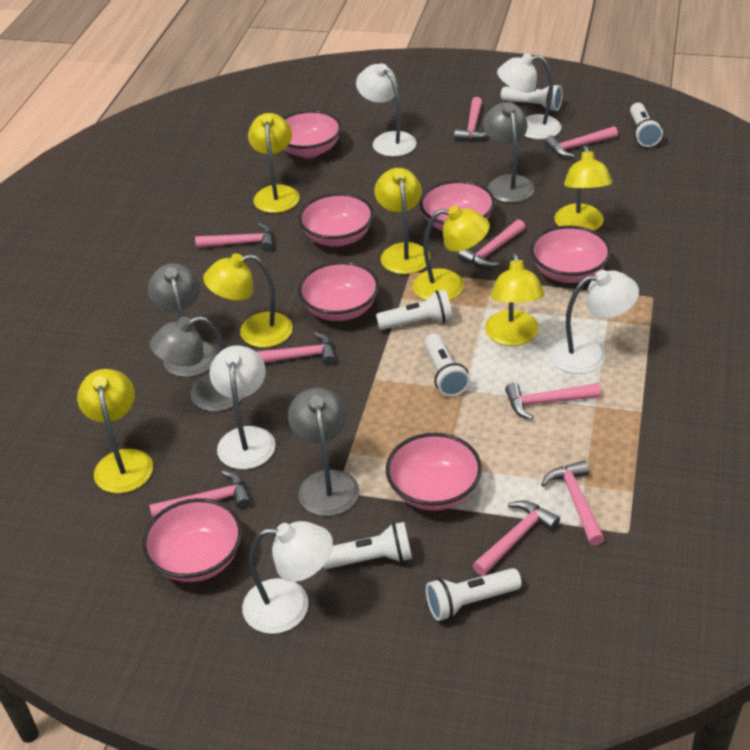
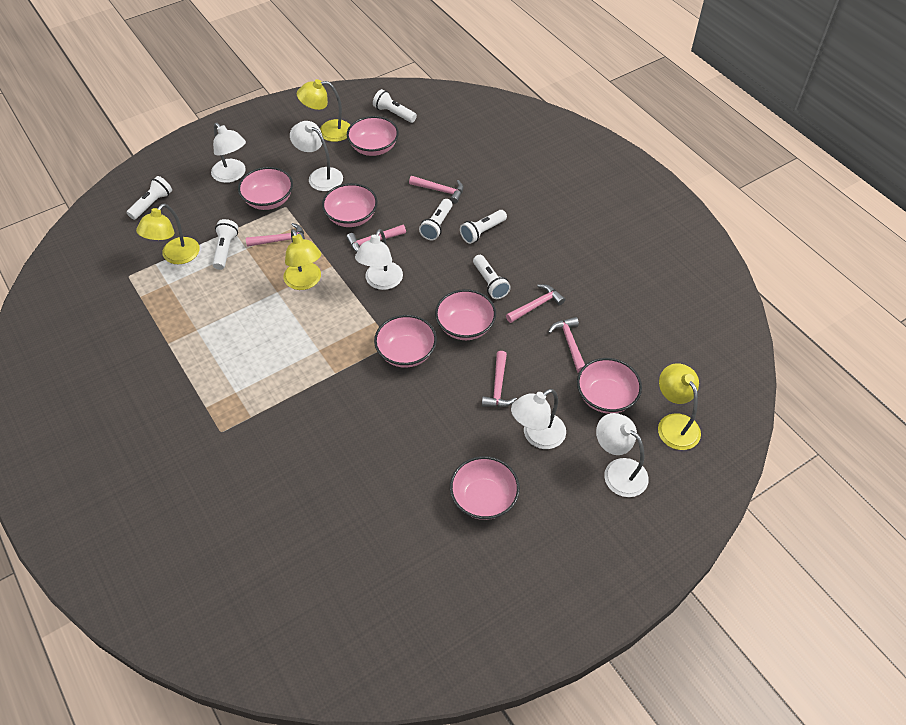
grey lamp: 4 -> 0
pink hammer: 9 -> 6
yellow lamp: 7 -> 4

